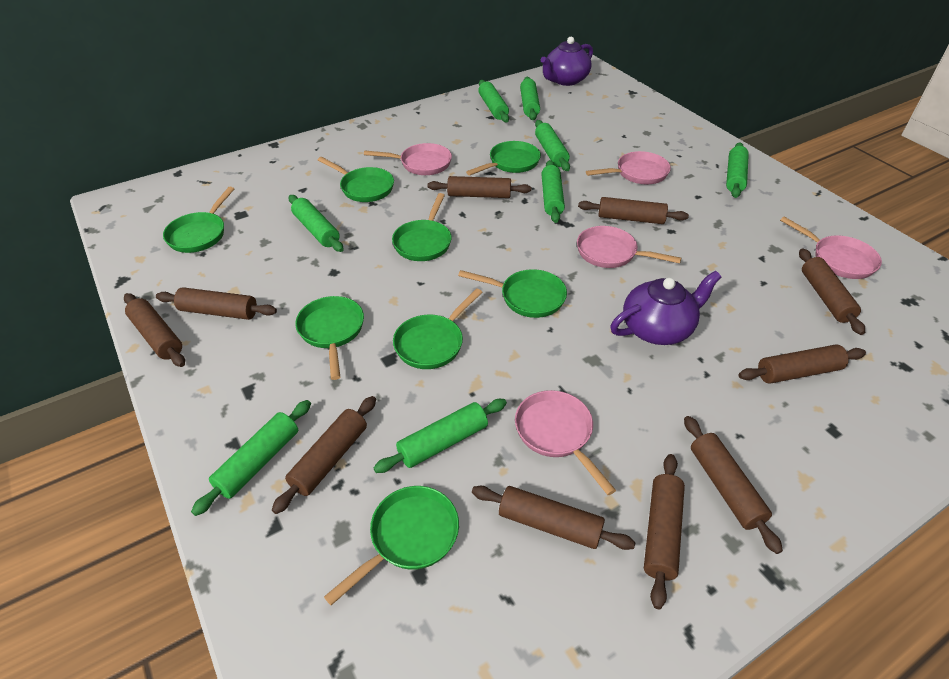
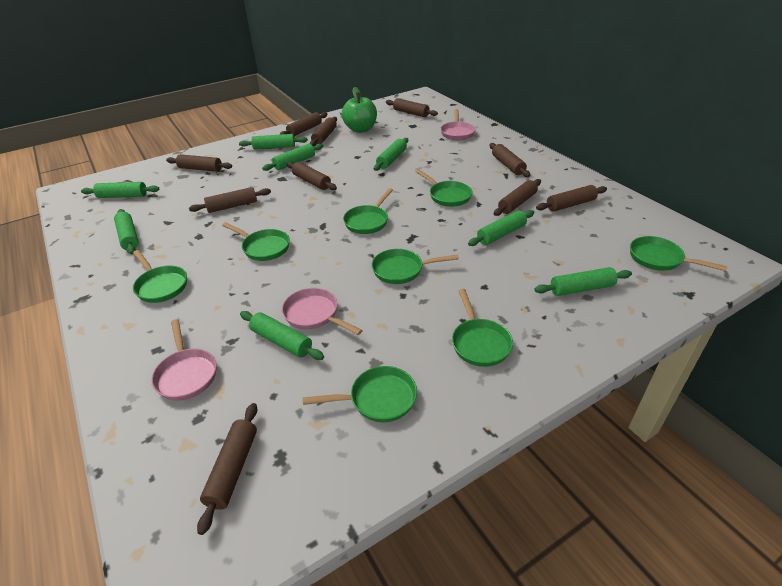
green apple: 0 -> 1
pink pan: 5 -> 3
purple teapot: 2 -> 0

